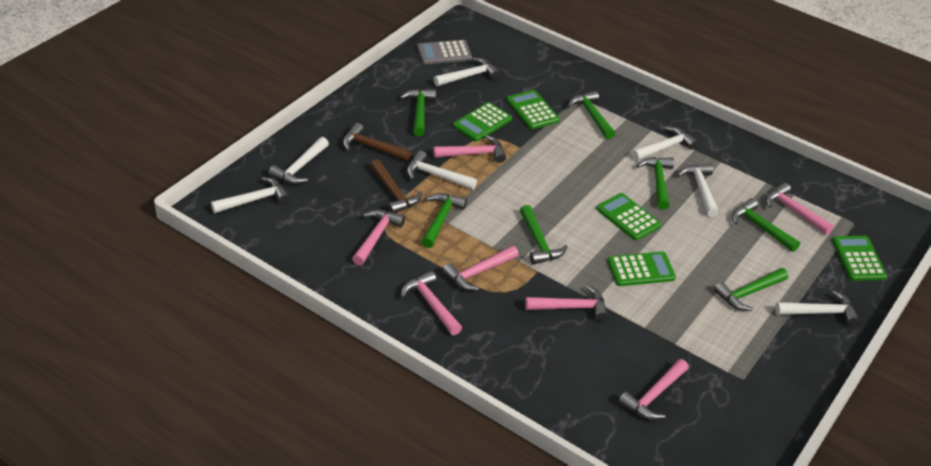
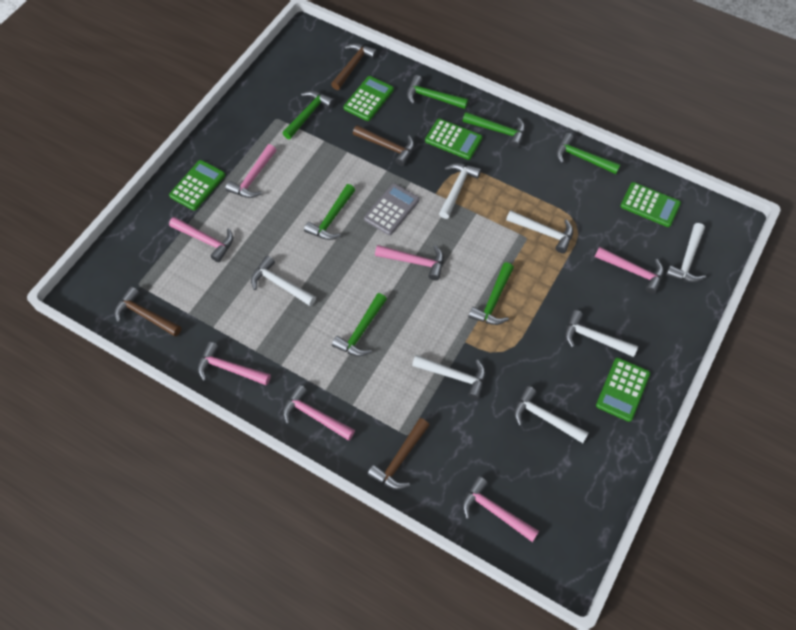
brown hammer: 2 -> 4

